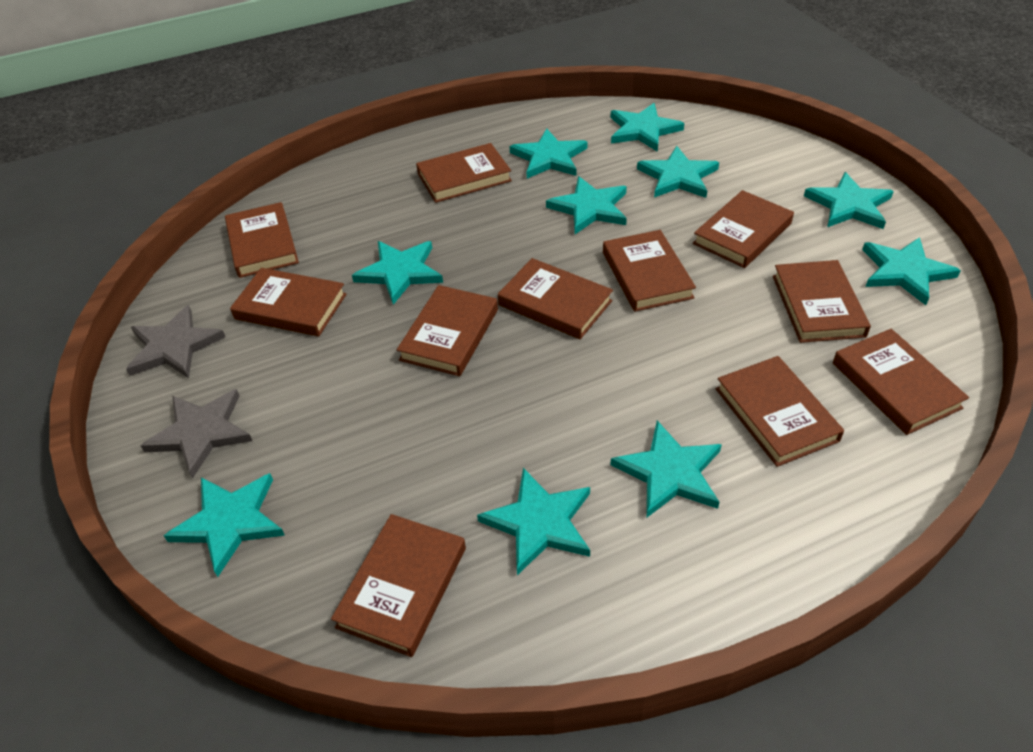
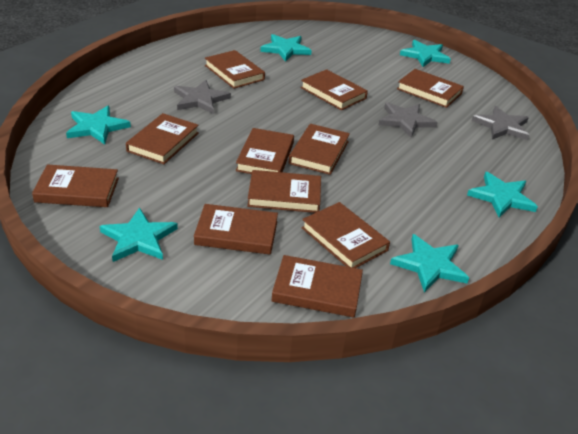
grey star: 2 -> 3
turquoise star: 10 -> 6

